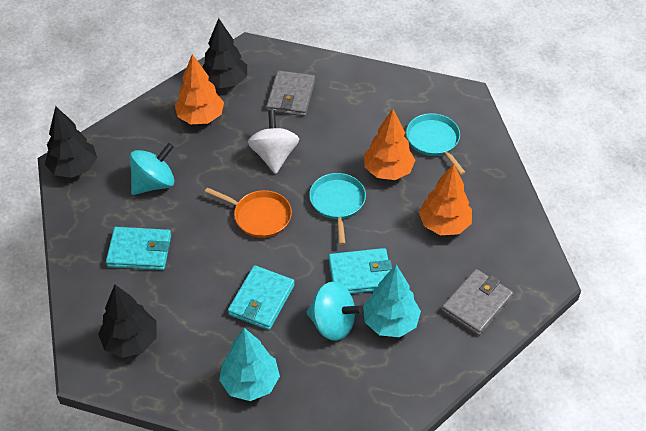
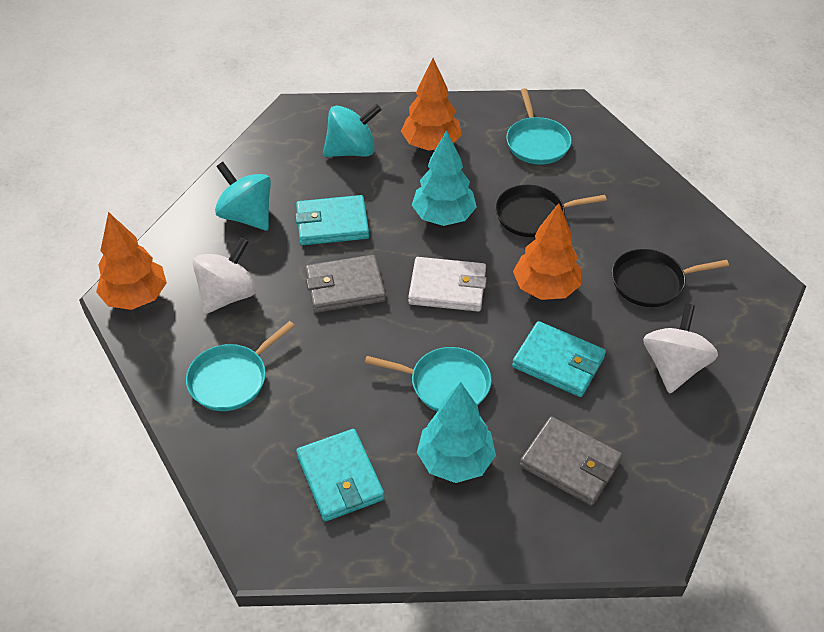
black pan: 0 -> 2
black tree: 3 -> 0
orange pan: 1 -> 0
turquoise pan: 2 -> 3
white spinning top: 1 -> 2
white wallet: 0 -> 1

